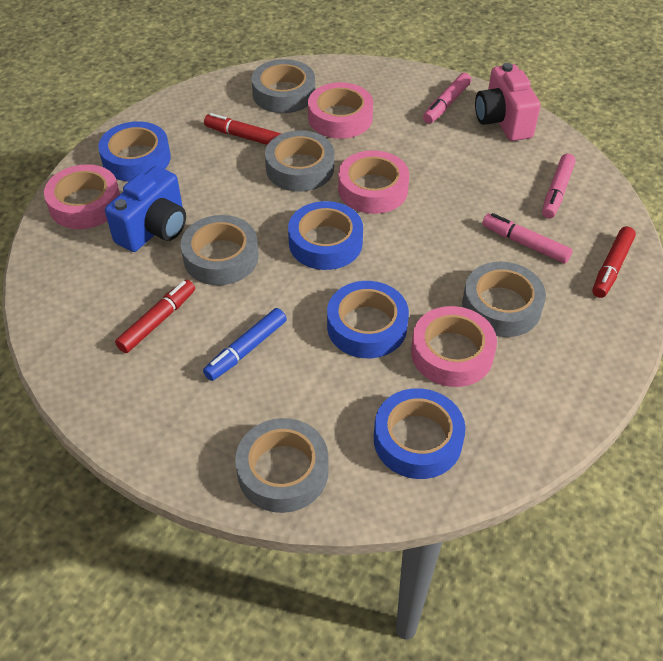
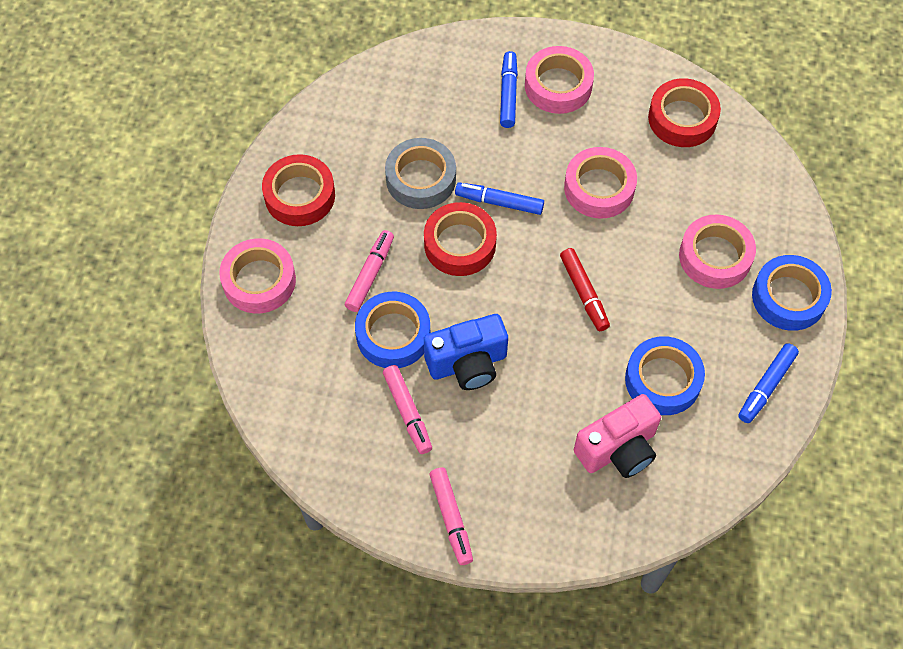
blue marker: 1 -> 3
blue tape: 4 -> 3
grey tape: 5 -> 1
red marker: 3 -> 1
red tape: 0 -> 3

